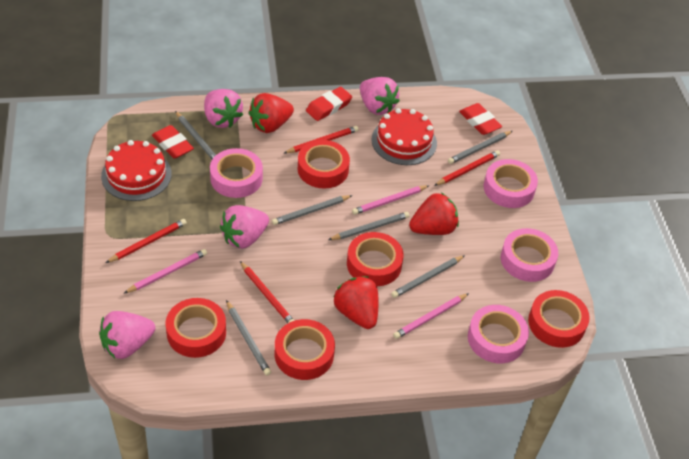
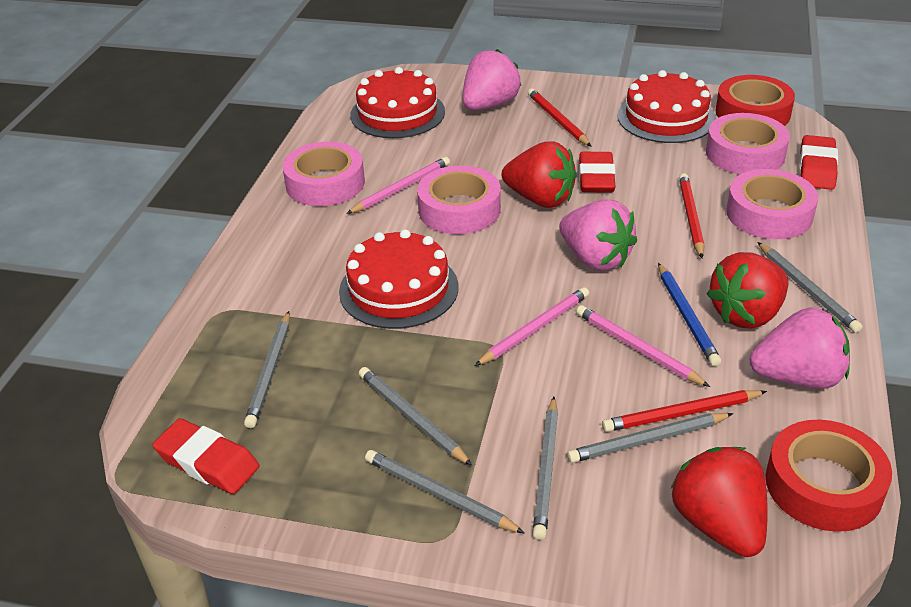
blue pencil: 0 -> 1
pink strawberry: 4 -> 3
red cake: 2 -> 3
red pencil: 4 -> 3
red tape: 5 -> 2

